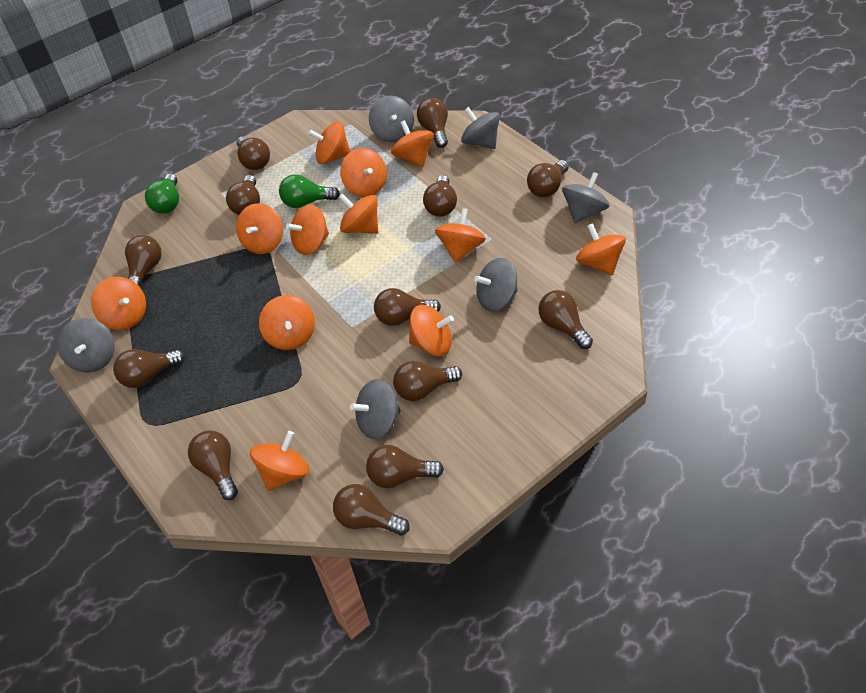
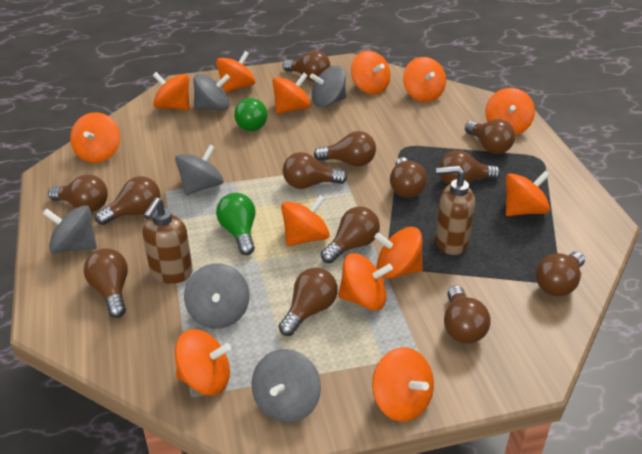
brown soap dispenser: 0 -> 2
orange spinning top: 12 -> 13

